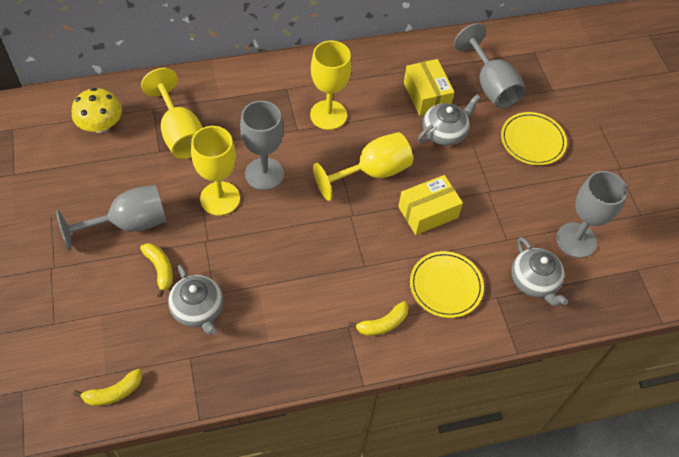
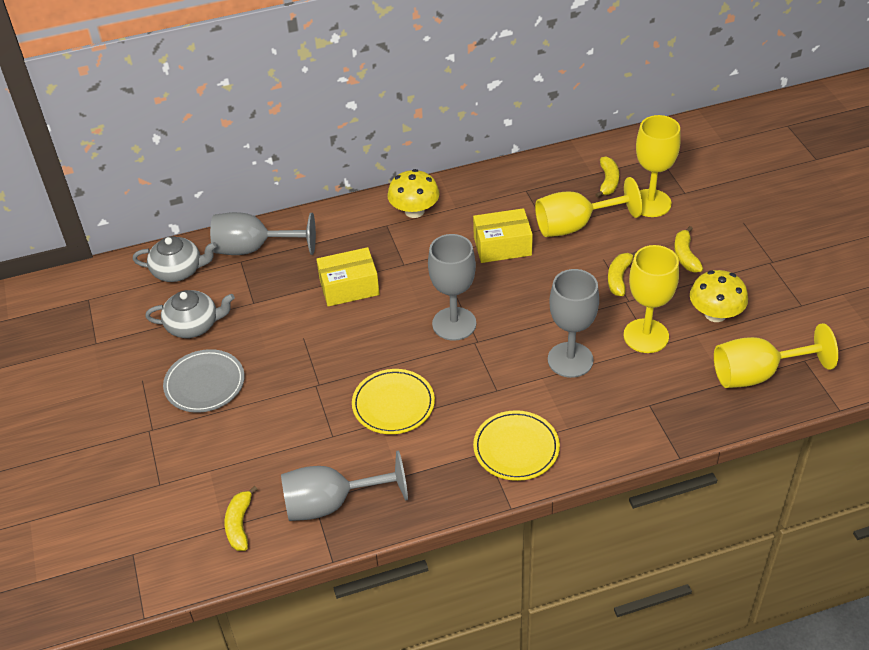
grey plate: 0 -> 1
grey teapot: 3 -> 2
yellow banana: 3 -> 4
yellow mushroom: 1 -> 2

